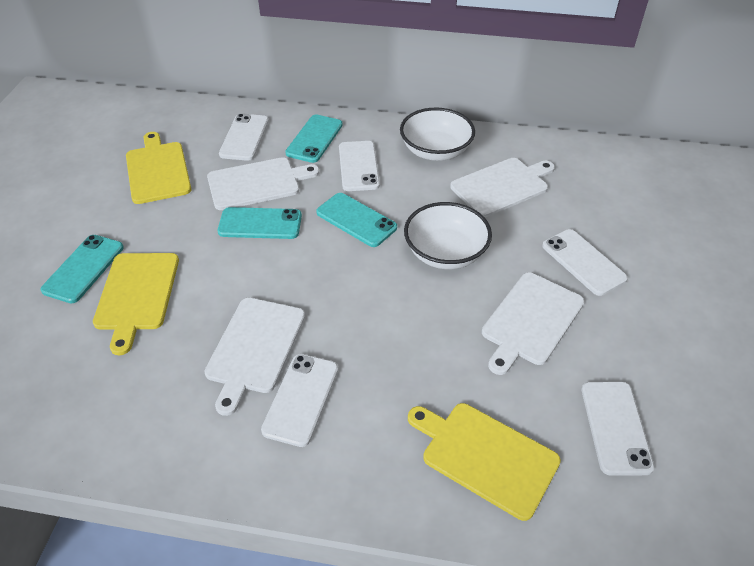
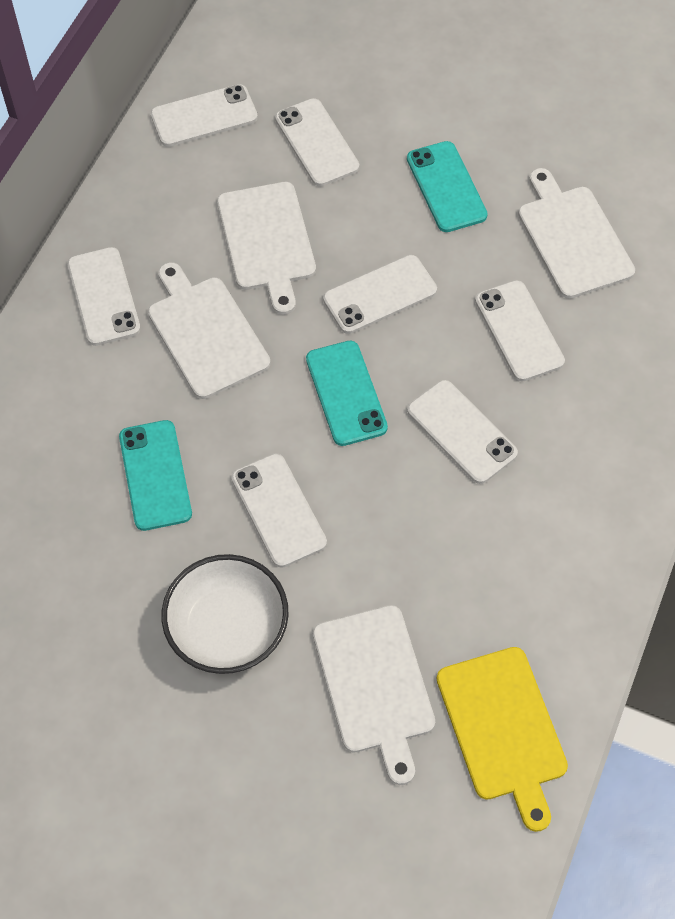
turquoise phone: 4 -> 3
white bowl: 2 -> 1
white phone: 5 -> 7
yellow cutting board: 3 -> 1

